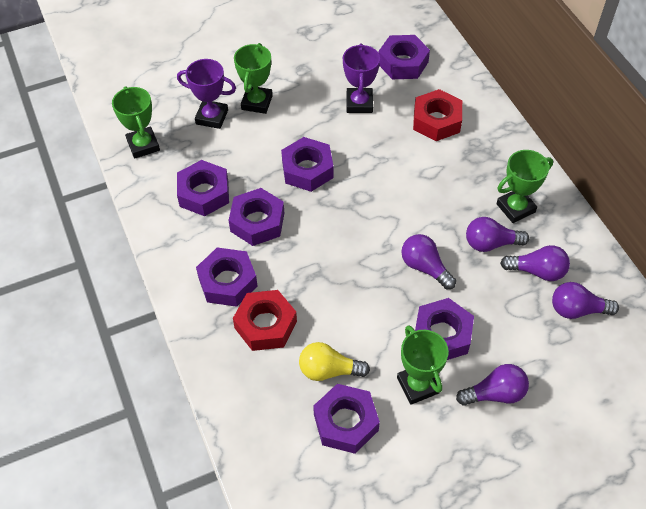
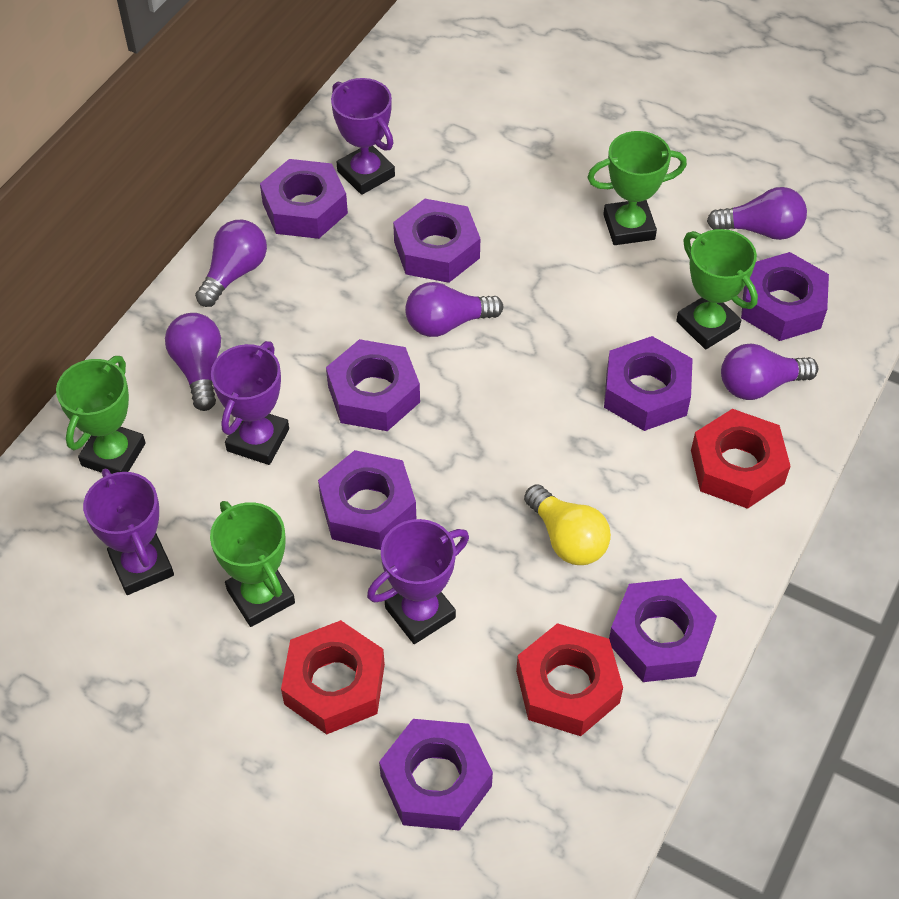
purple nut: 7 -> 8
purple trophy: 2 -> 4
red nut: 2 -> 3

